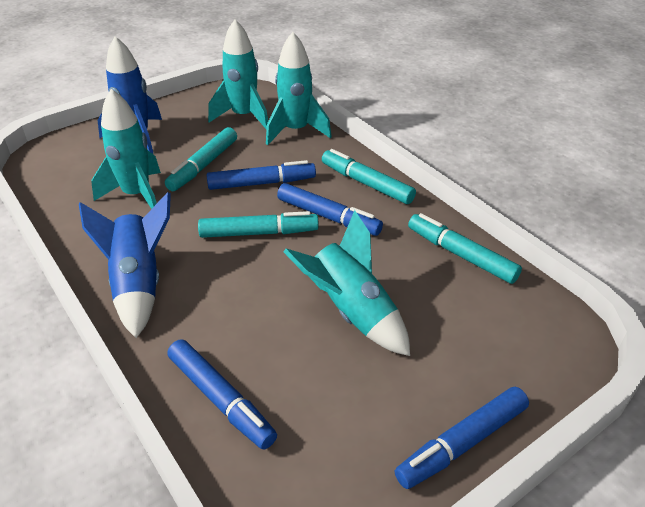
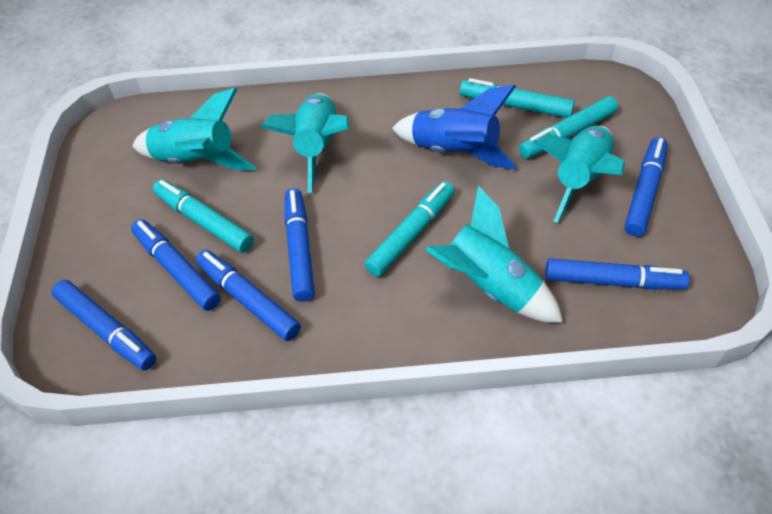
blue marker: 4 -> 6
blue rocket: 2 -> 1

